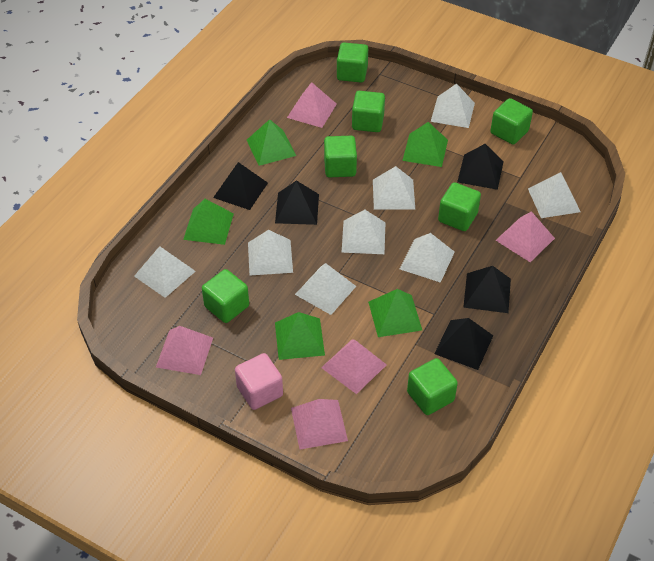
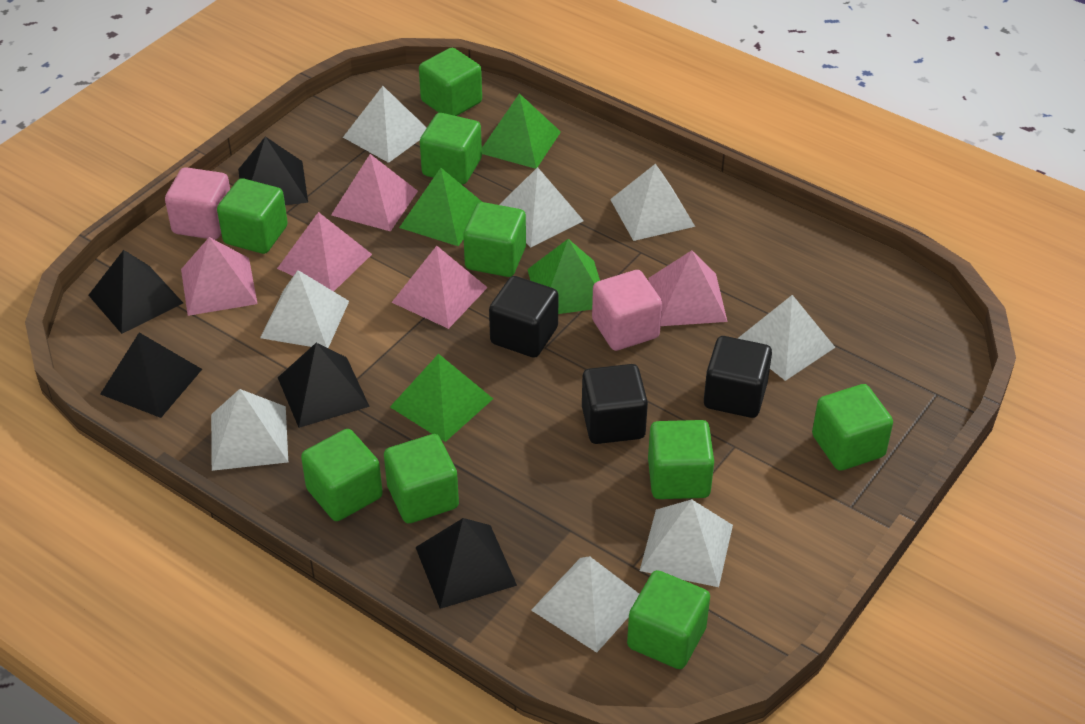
black cube: 0 -> 3
green cube: 7 -> 9
green pyramid: 5 -> 4
pink cube: 1 -> 2

